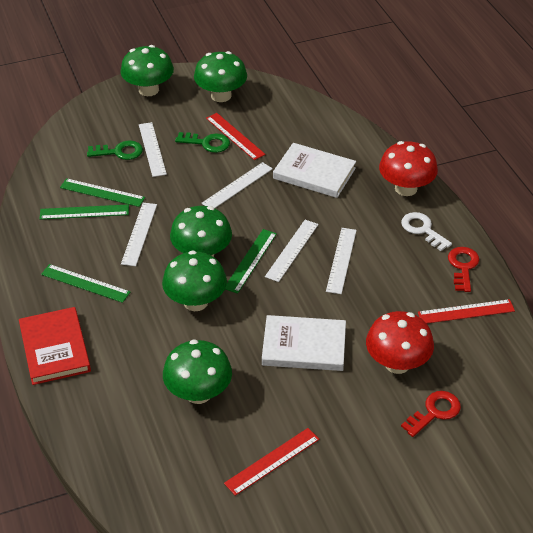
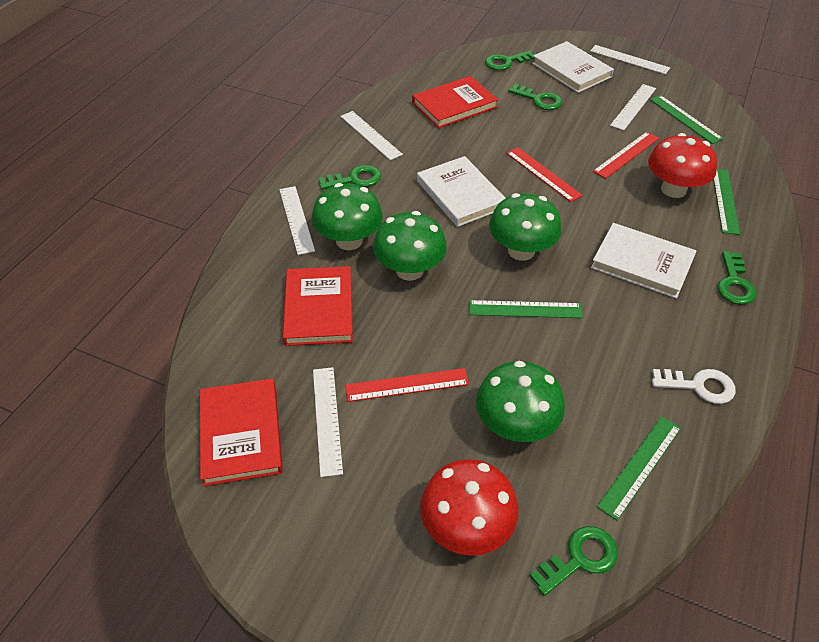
green key: 2 -> 5
green mushroom: 5 -> 4
red book: 1 -> 3
red key: 2 -> 0
white book: 2 -> 3

